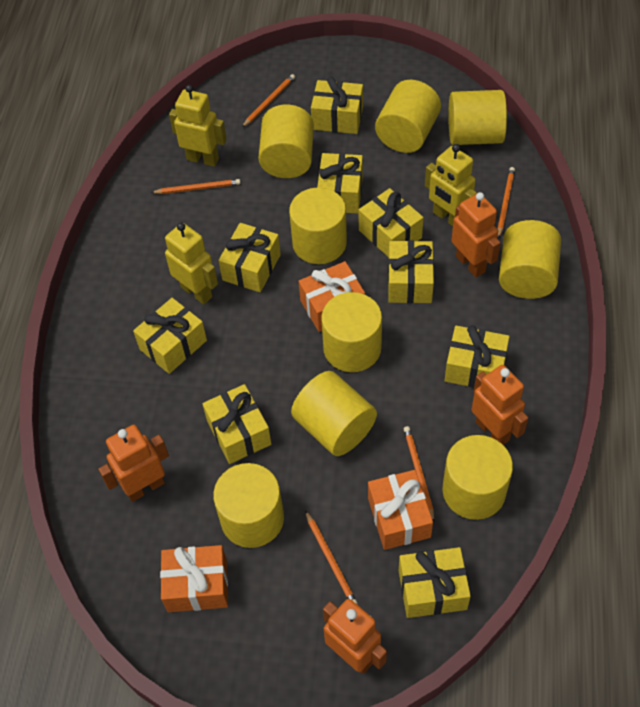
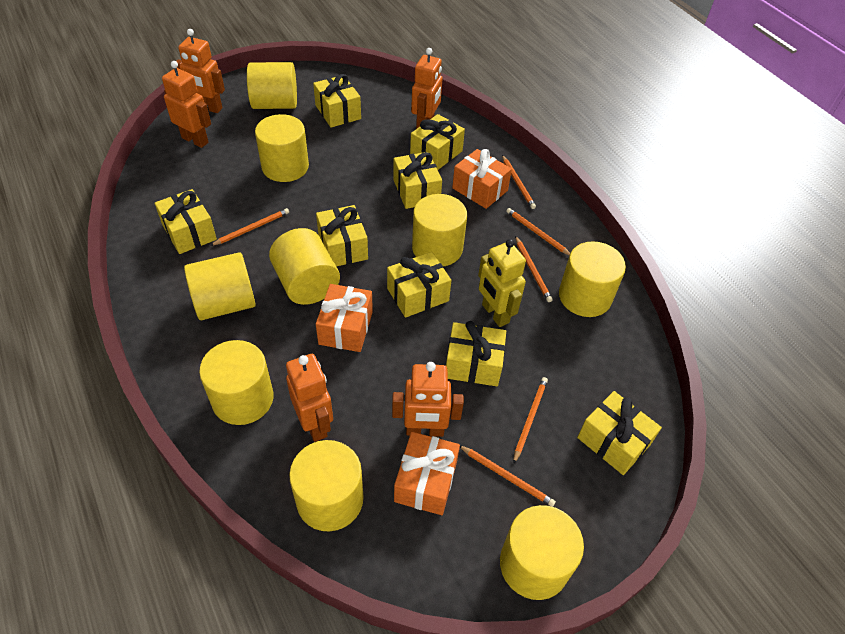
orange pencil: 5 -> 6
orange robot: 4 -> 5
yellow gift: 9 -> 8
yellow robot: 3 -> 1

